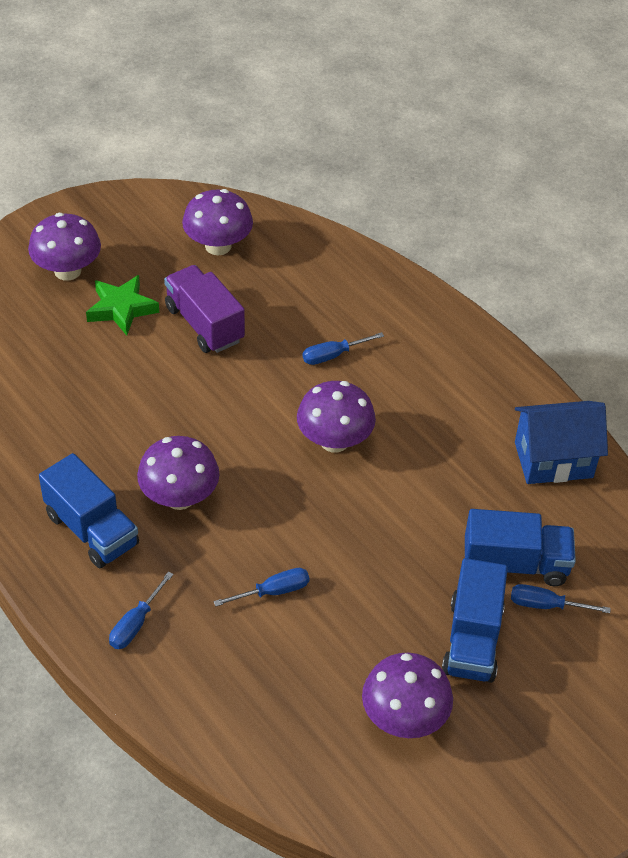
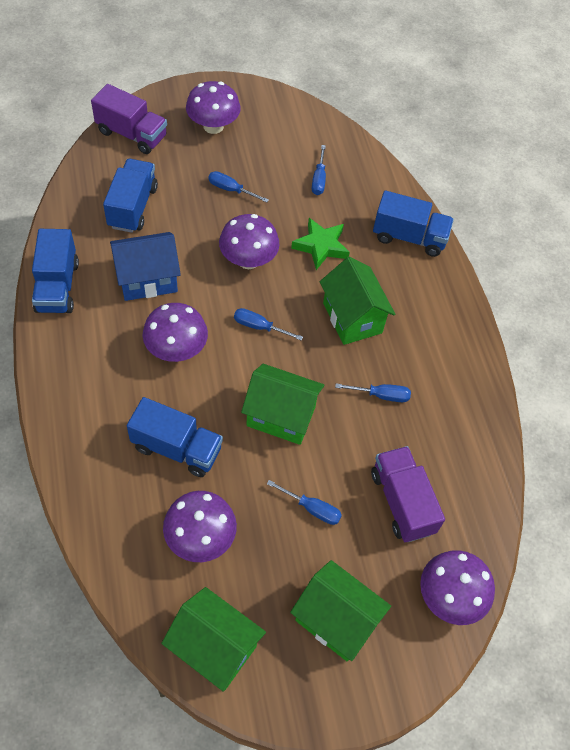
blue screwdriver: 4 -> 5
blue truck: 3 -> 4
green house: 0 -> 4
purple truck: 1 -> 2

